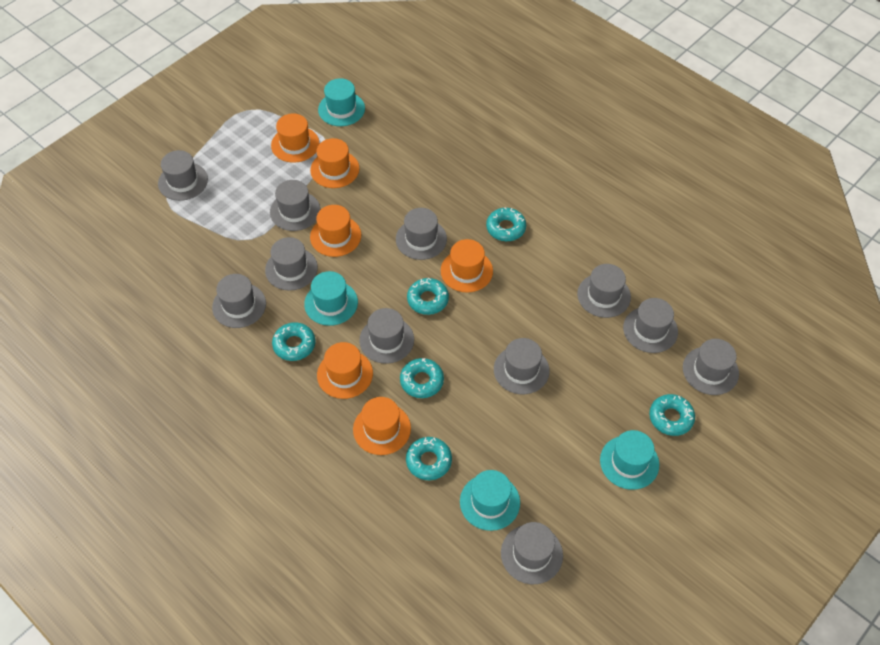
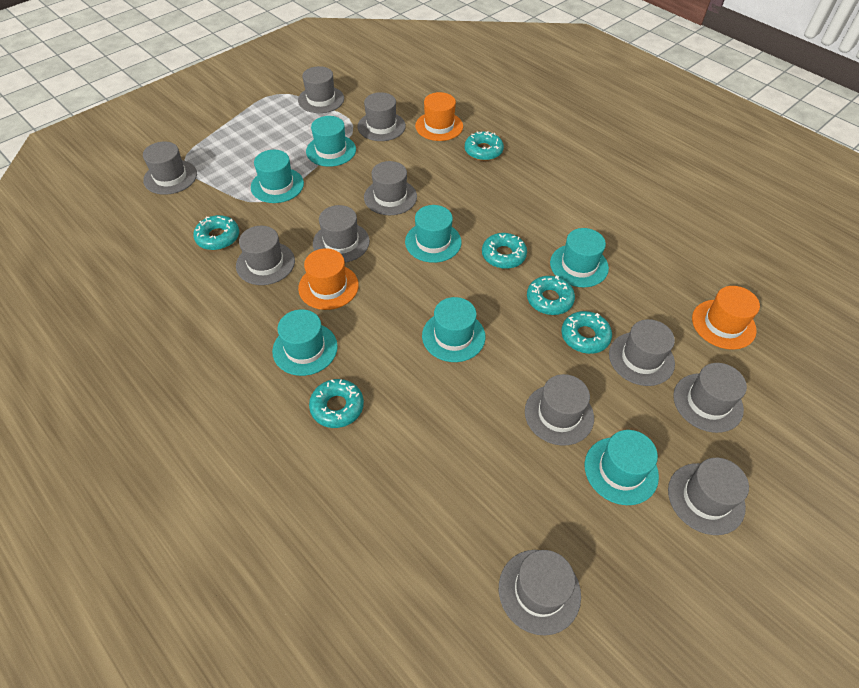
orange hat: 6 -> 3
turquoise hat: 4 -> 7

